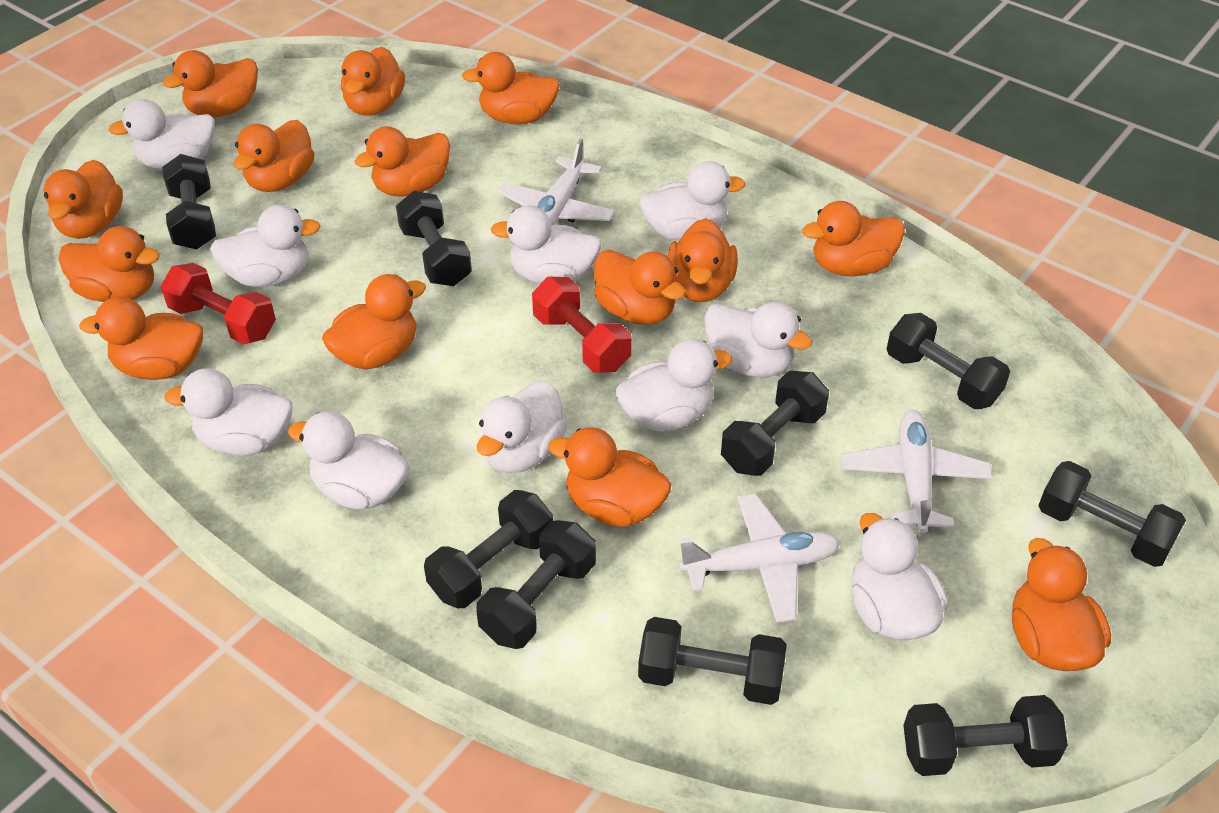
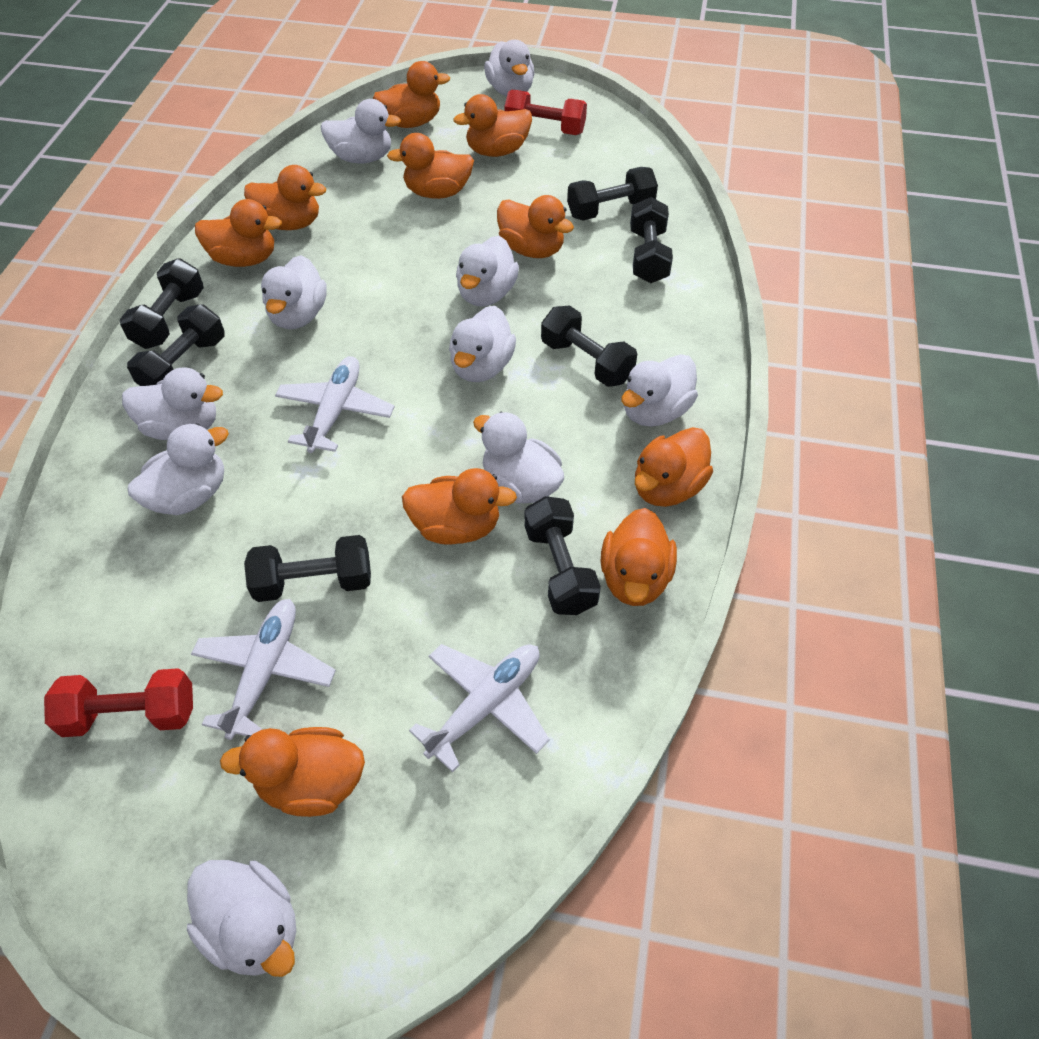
black dumbbell: 9 -> 7
orange duck: 14 -> 10

